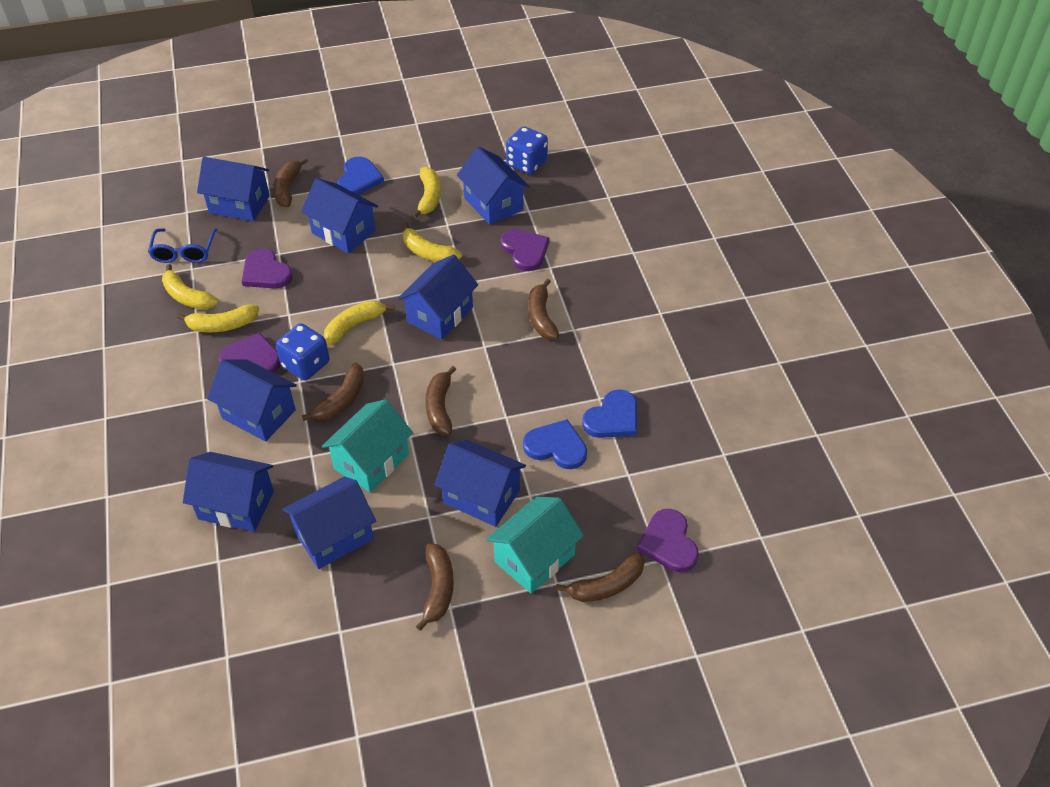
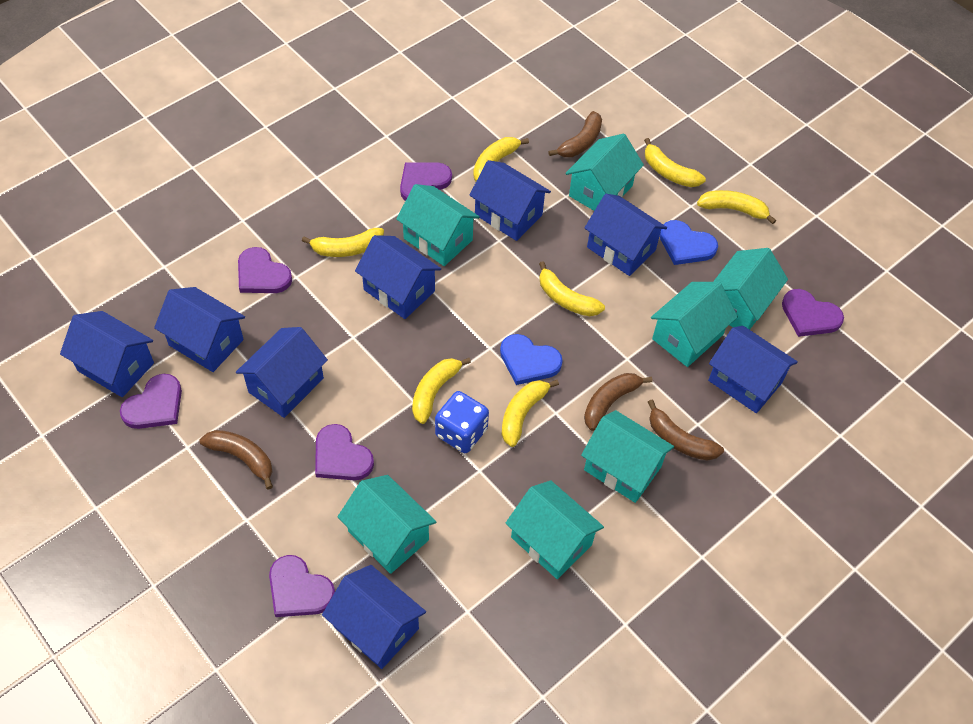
blue dice: 2 -> 1
blue glasses: 1 -> 0
blue heart: 3 -> 2
brown banana: 6 -> 4
purple heart: 4 -> 6
turquoise house: 2 -> 7
yellow banana: 5 -> 7

